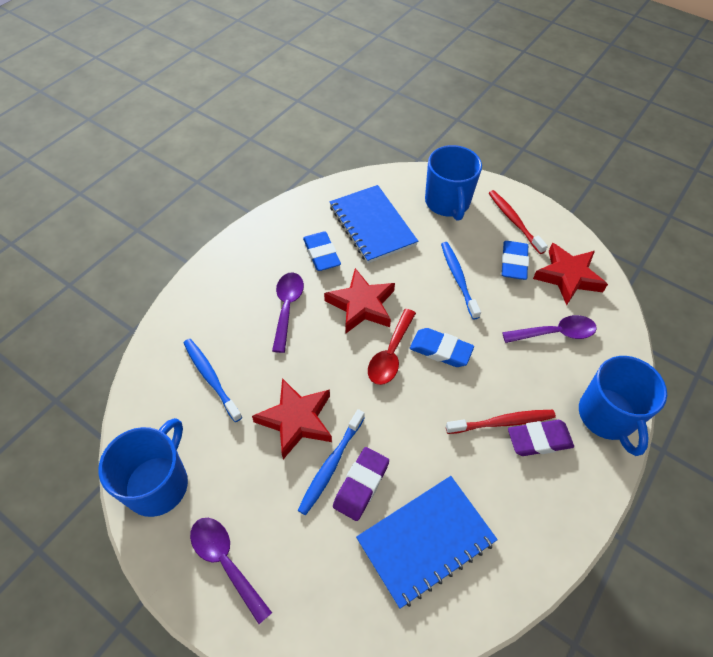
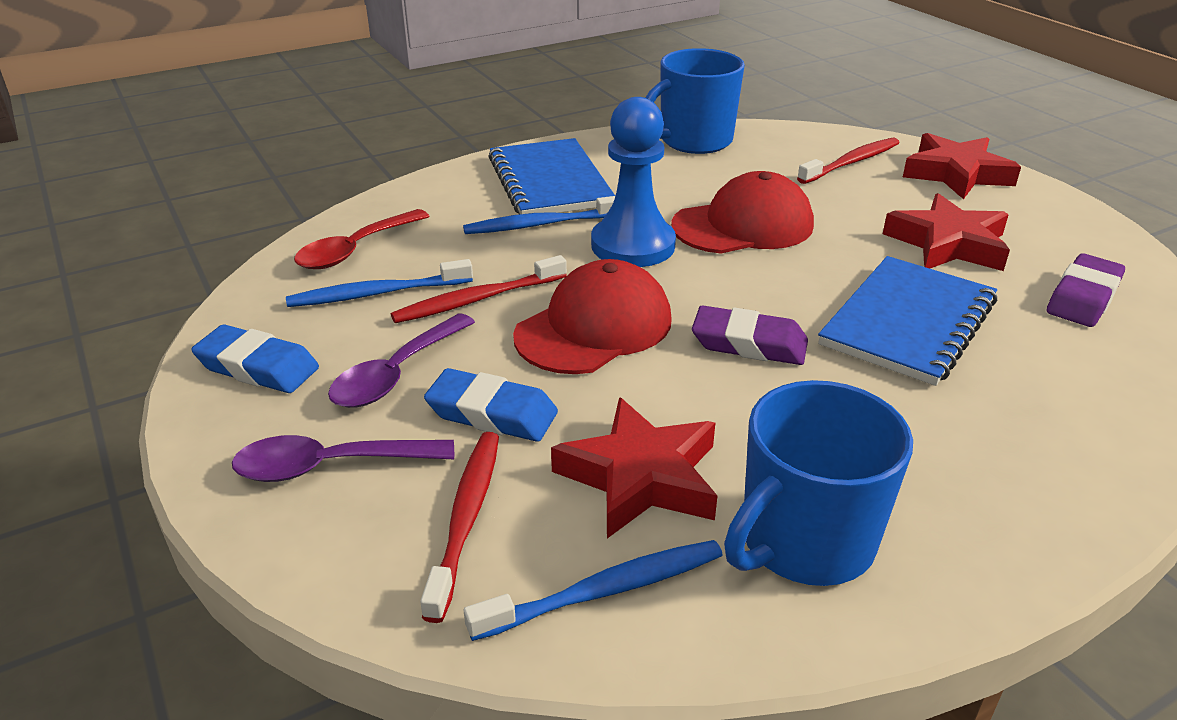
blue eraser: 3 -> 2
blue mug: 3 -> 2
blue pawn: 0 -> 1
purple spoon: 3 -> 2
red cap: 0 -> 2
red toothbrush: 2 -> 3

